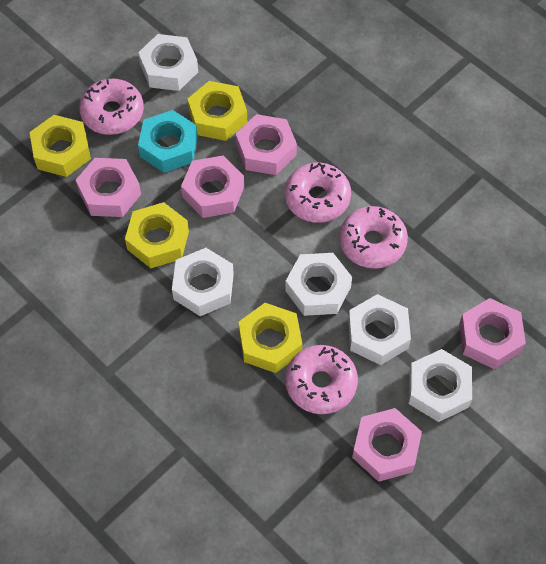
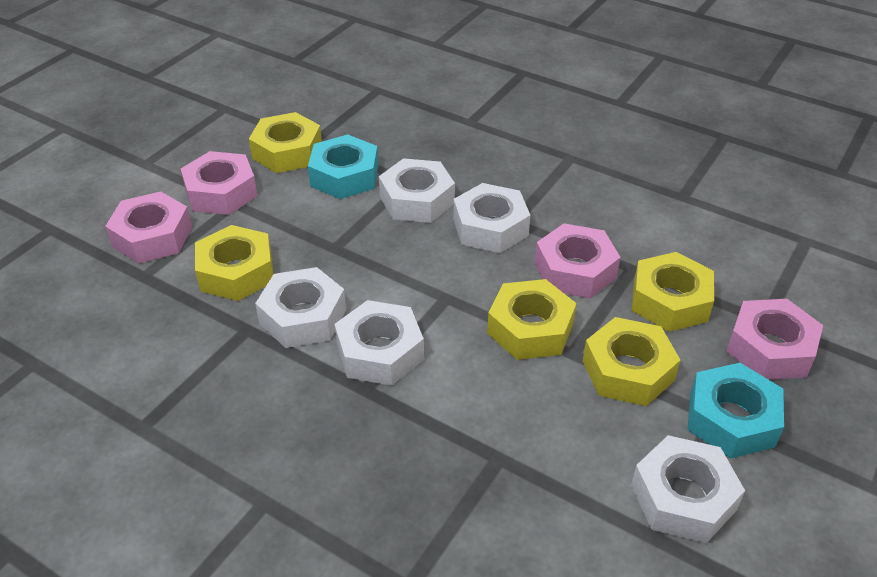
pink donut: 4 -> 0
pink nut: 5 -> 4
turquoise nut: 1 -> 2
yellow nut: 4 -> 5

